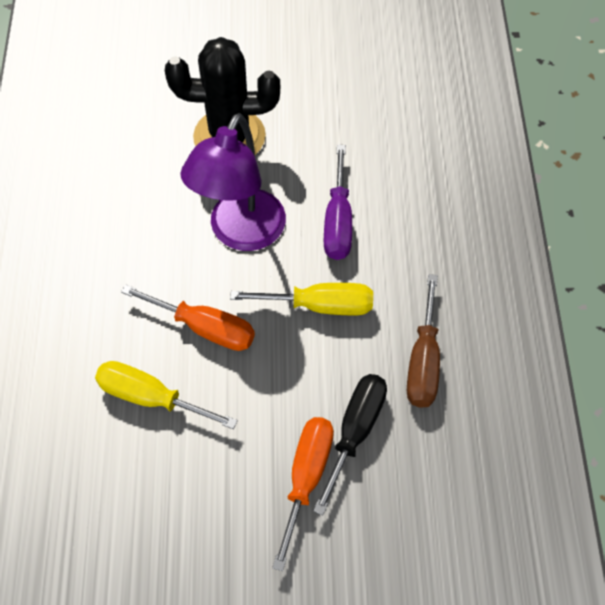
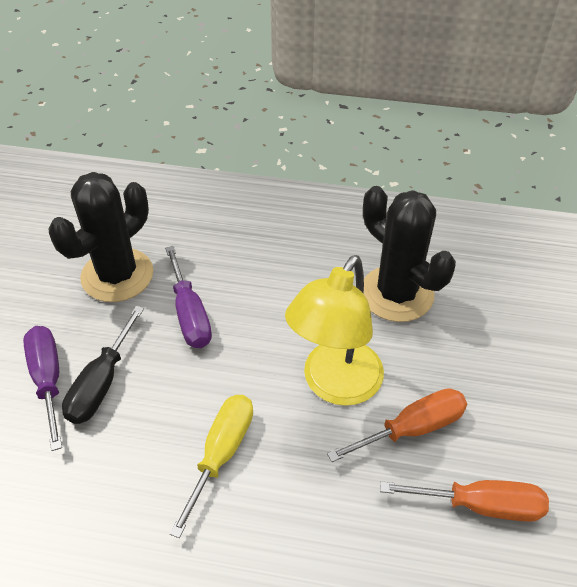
black cactus: 1 -> 2
brown screwdriver: 1 -> 0
purple lamp: 1 -> 0
purple screwdriver: 1 -> 2
yellow lamp: 0 -> 1
yellow screwdriver: 2 -> 1

